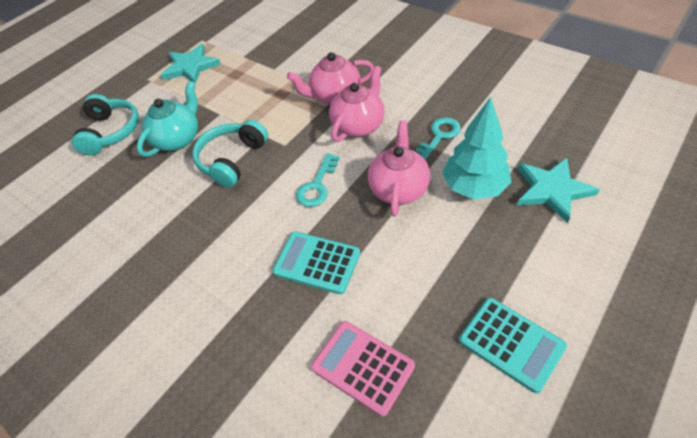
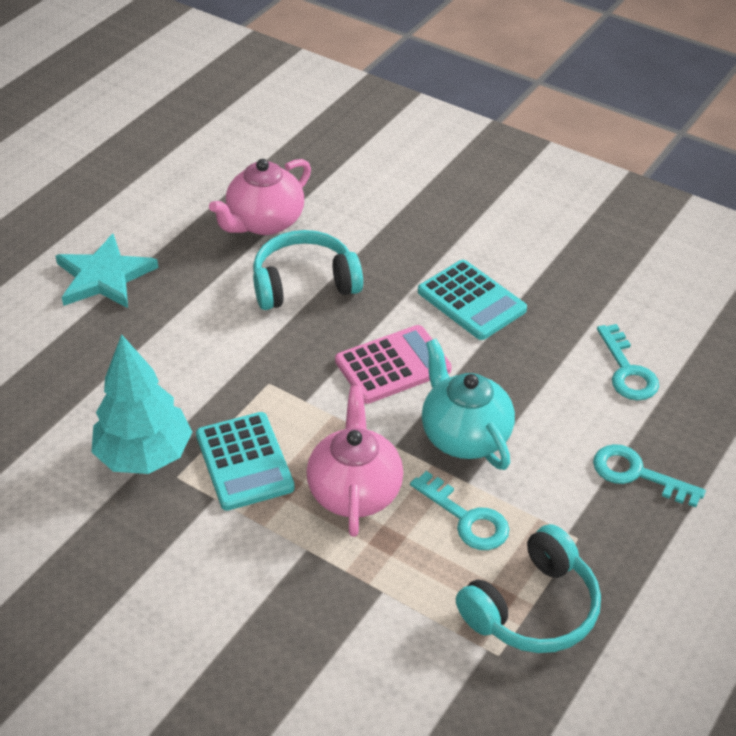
pink teapot: 3 -> 2
turquoise key: 2 -> 3
turquoise star: 2 -> 1

